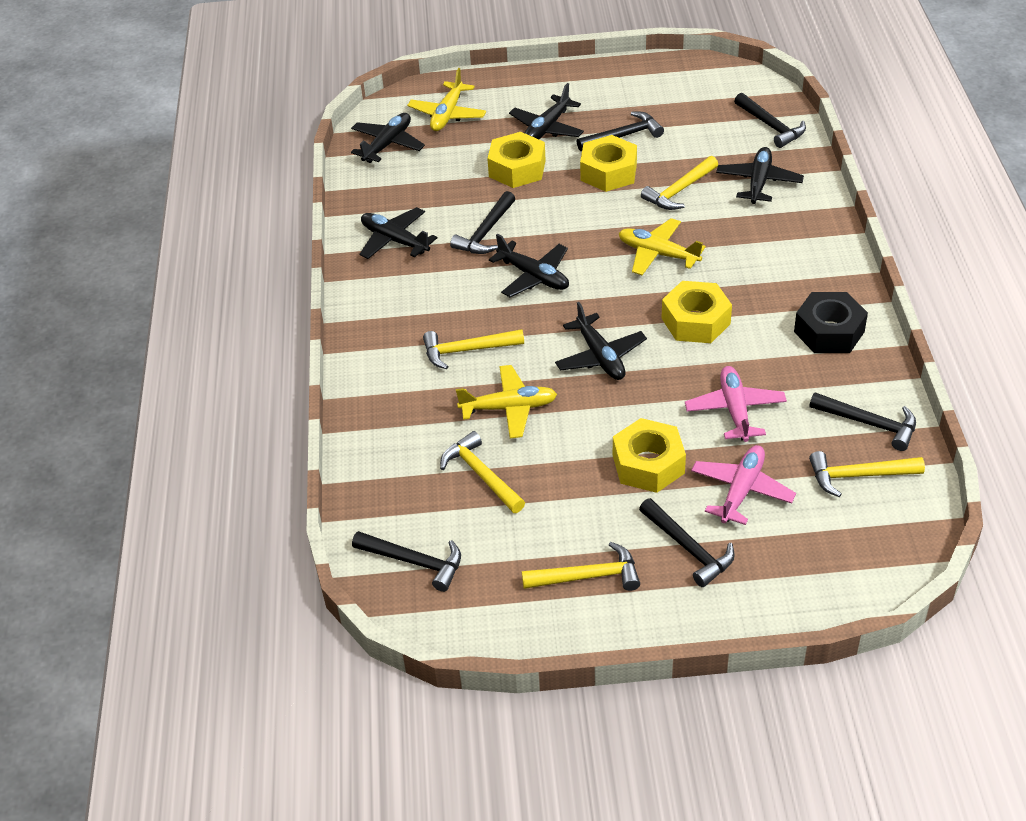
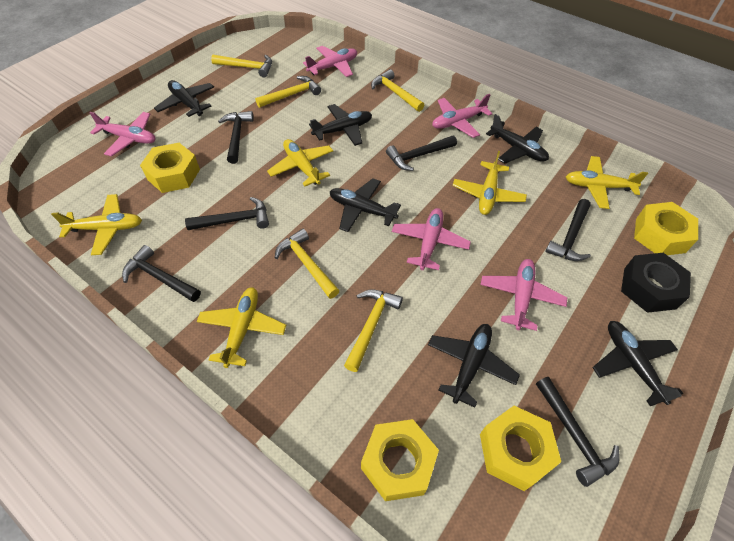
pink plane: 2 -> 5
yellow plane: 3 -> 5

